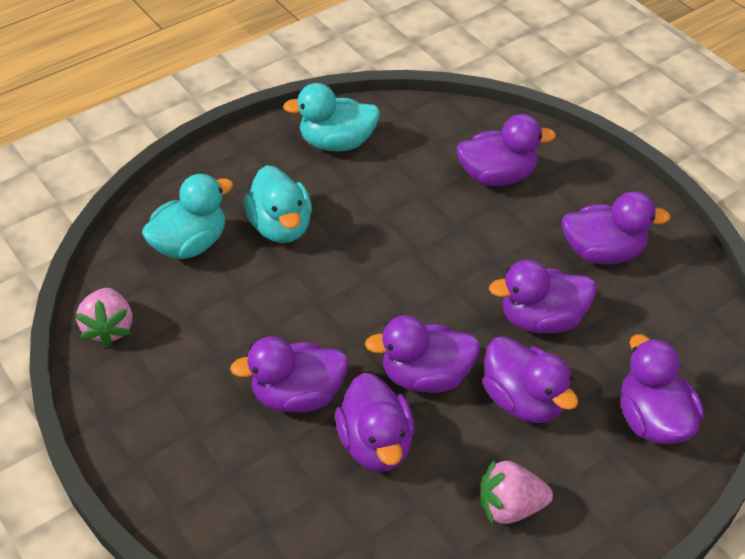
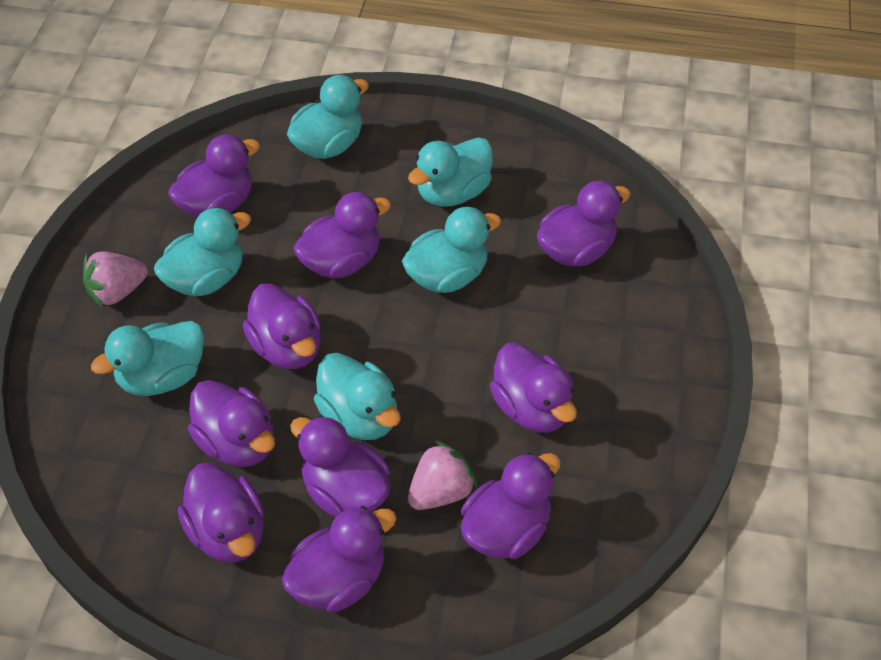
purple duck: 8 -> 10
turquoise duck: 3 -> 6

